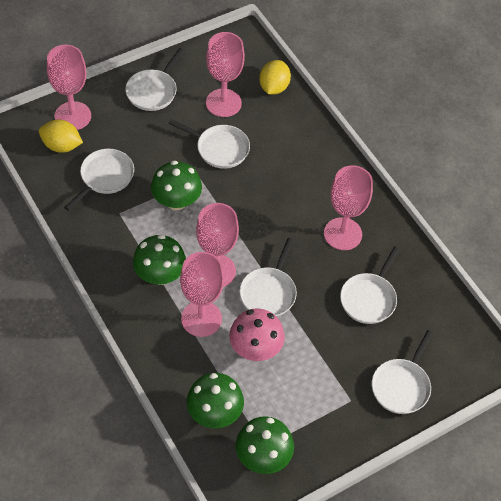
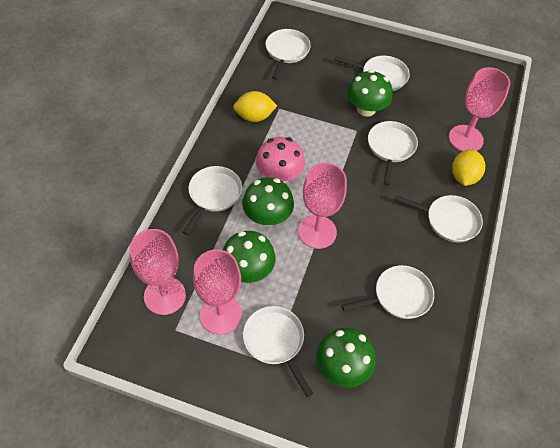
pink goblet: 5 -> 4
white pan: 6 -> 7

